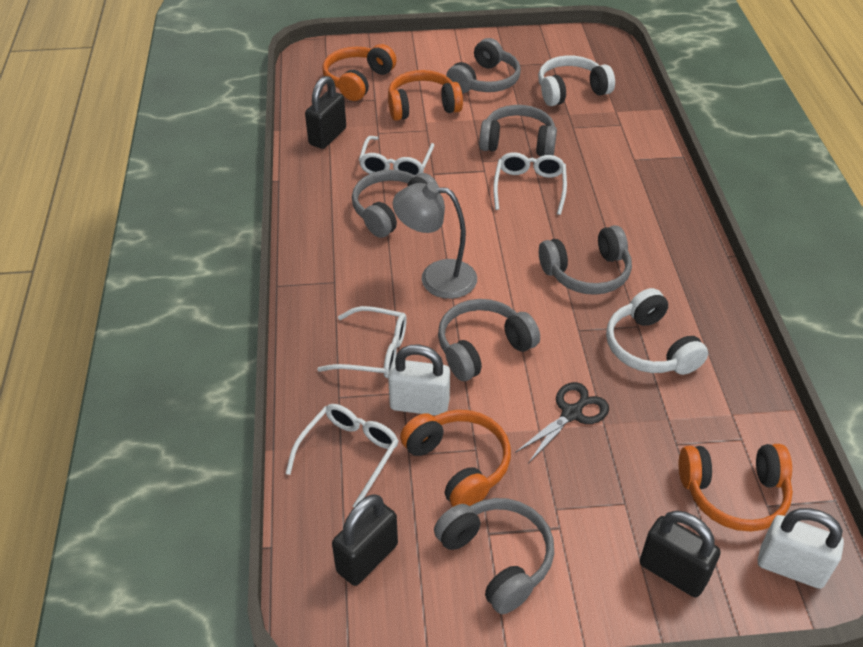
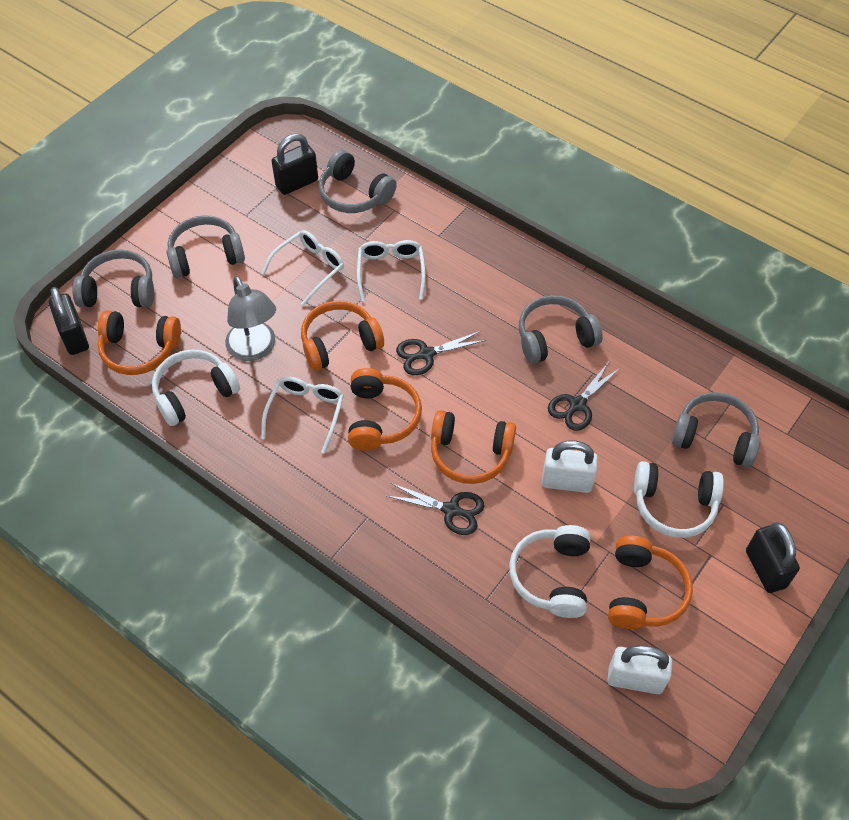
black scissors: 1 -> 3
grey headphones: 6 -> 5
orange headphones: 4 -> 5
white glasses: 4 -> 3
white headphones: 2 -> 3

